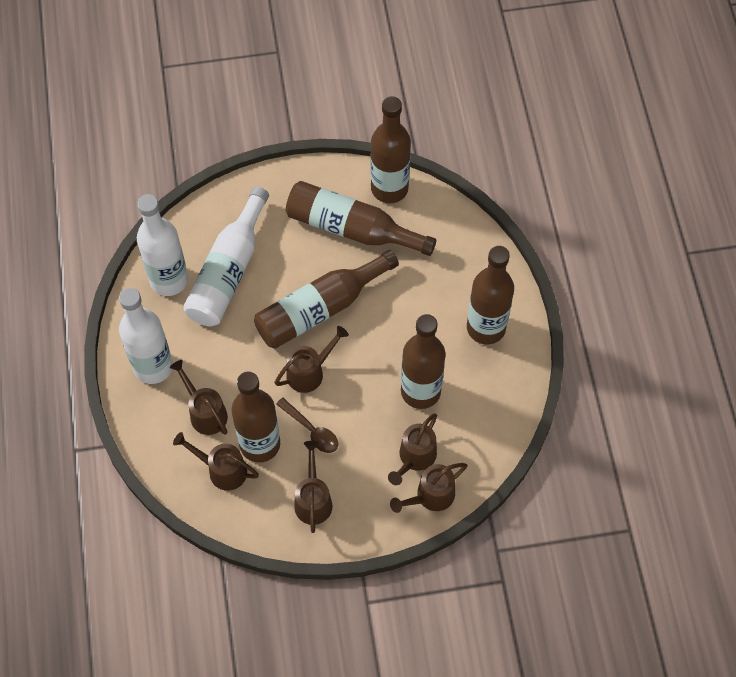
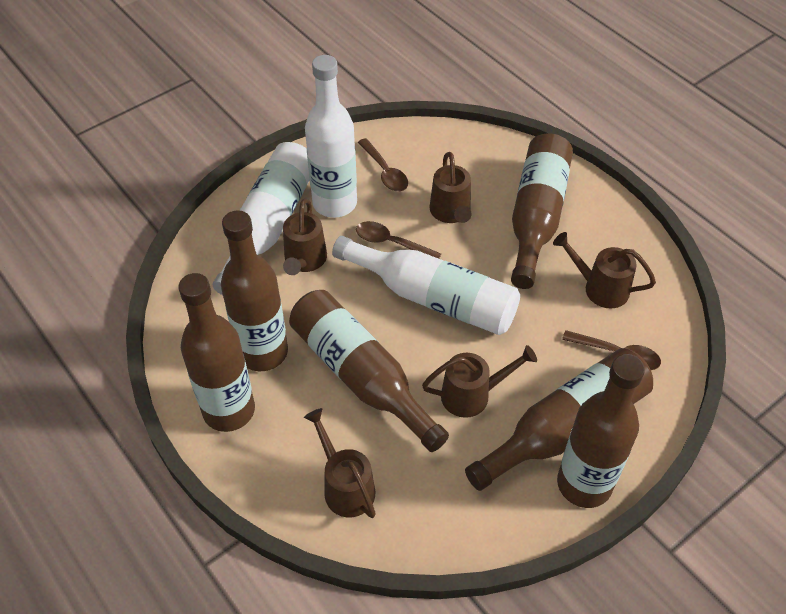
brown spoon: 1 -> 3
brown watering can: 6 -> 5

